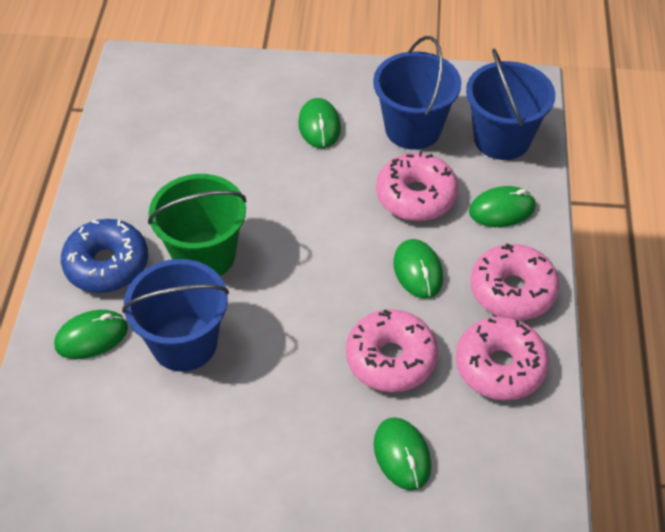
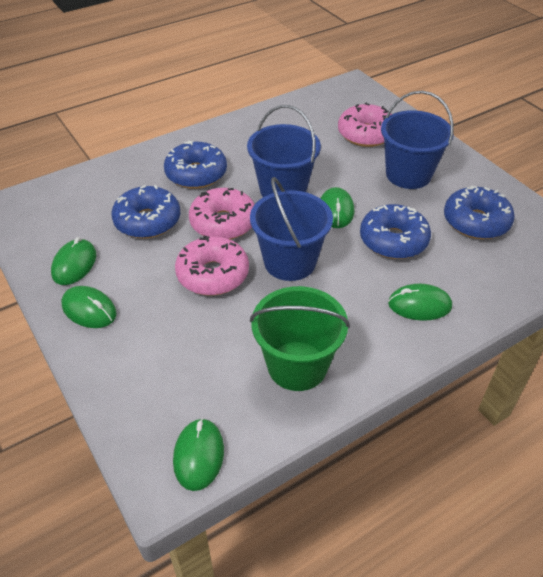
blue donut: 1 -> 4
pink donut: 4 -> 3

